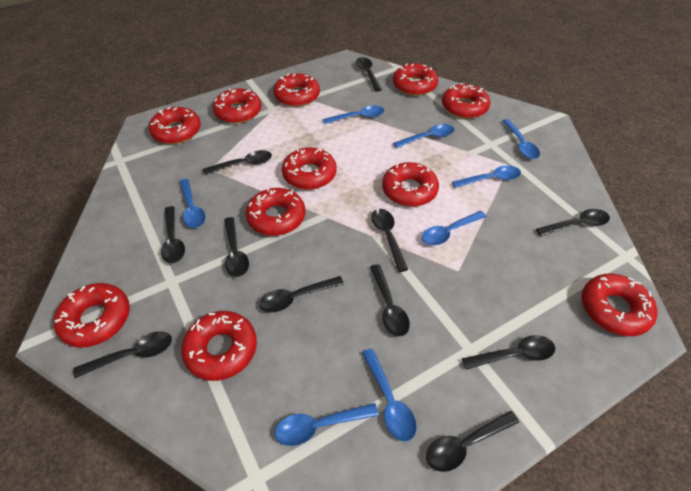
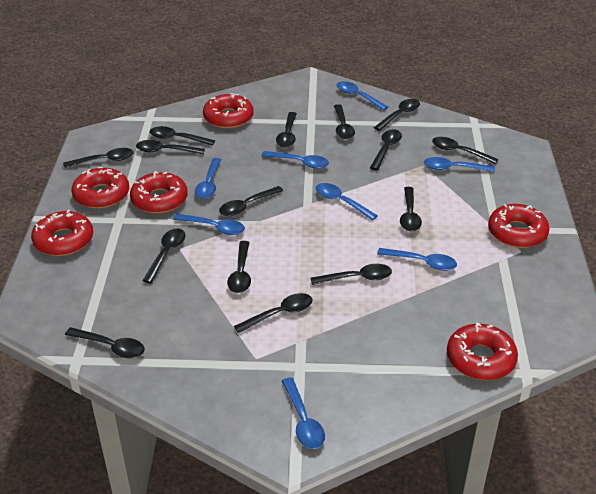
black spoon: 11 -> 15
red donut: 11 -> 6

